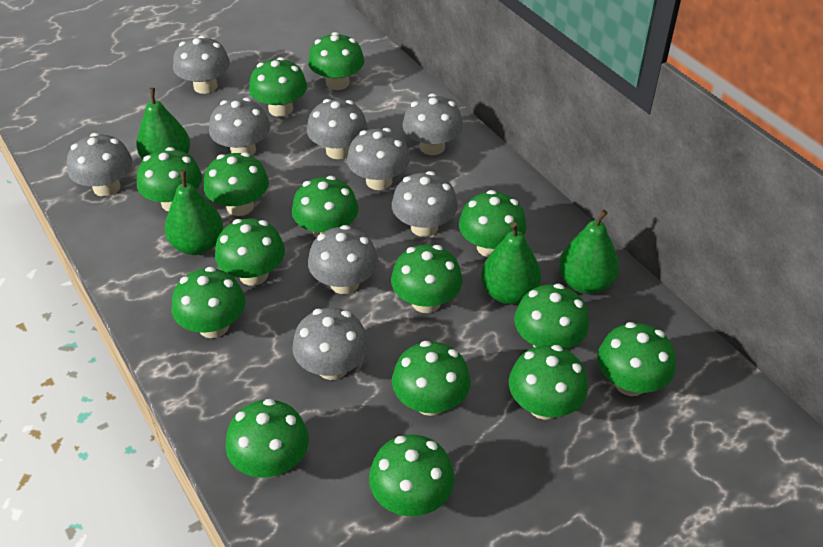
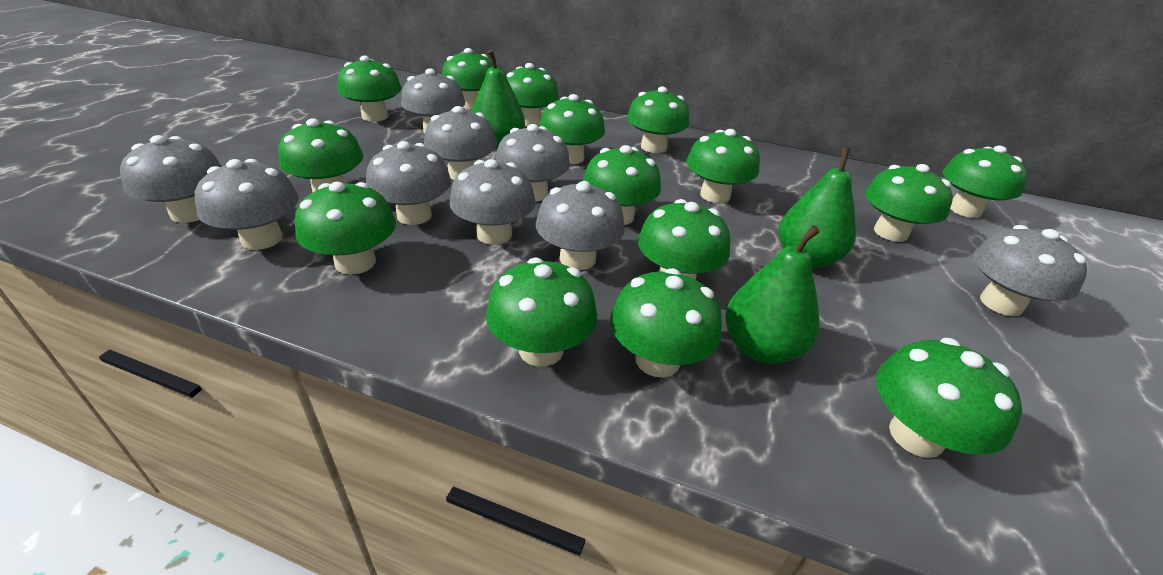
green pear: 4 -> 3

